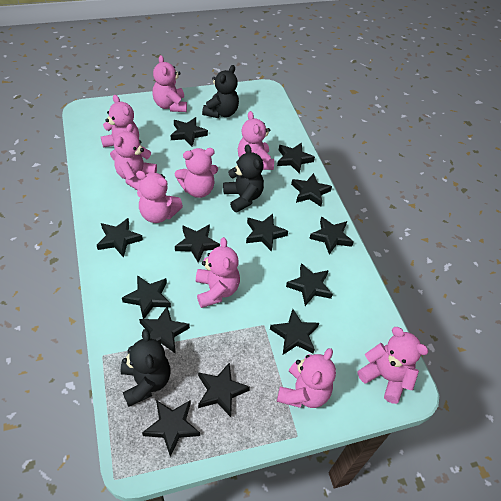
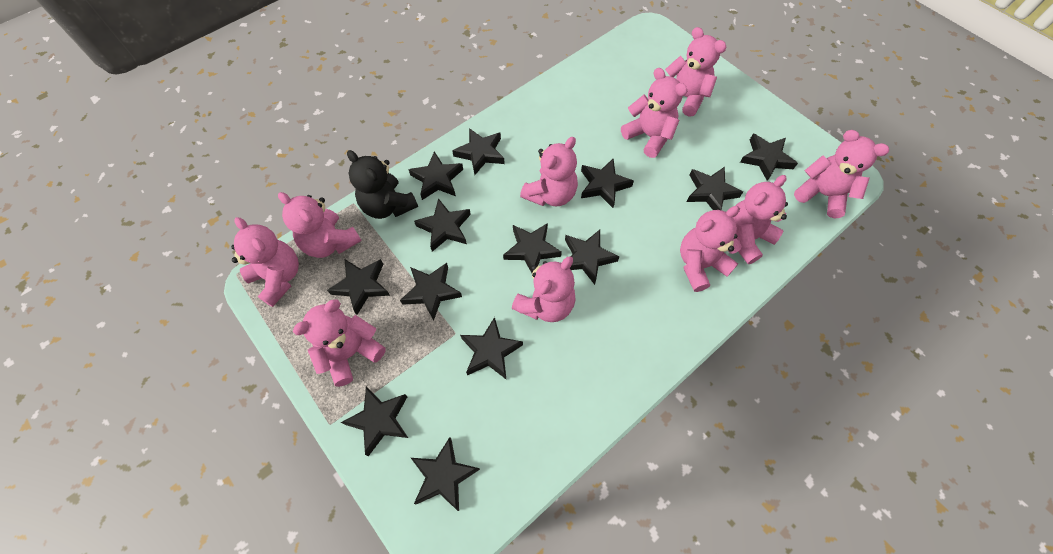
black teddy bear: 3 -> 1
pink teddy bear: 9 -> 10

